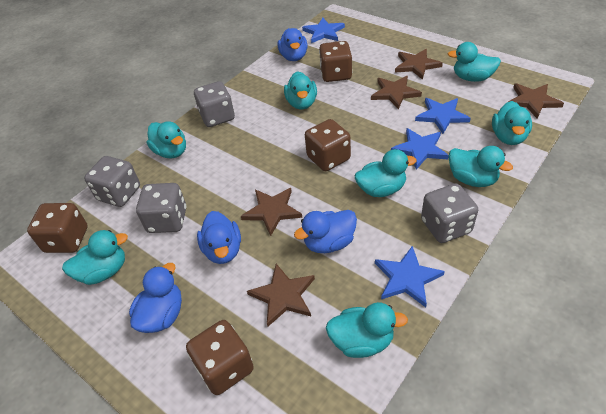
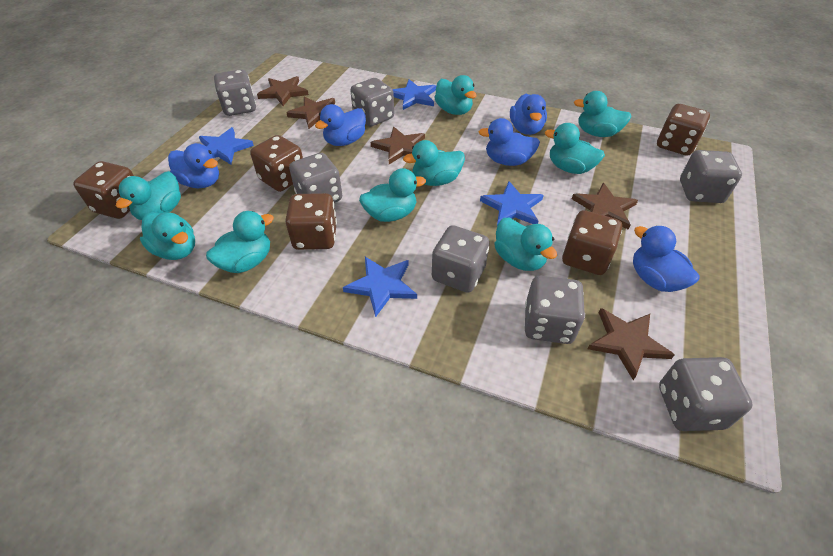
blue duck: 4 -> 5
brown dice: 4 -> 5
grey dice: 4 -> 7
turquoise duck: 8 -> 9

